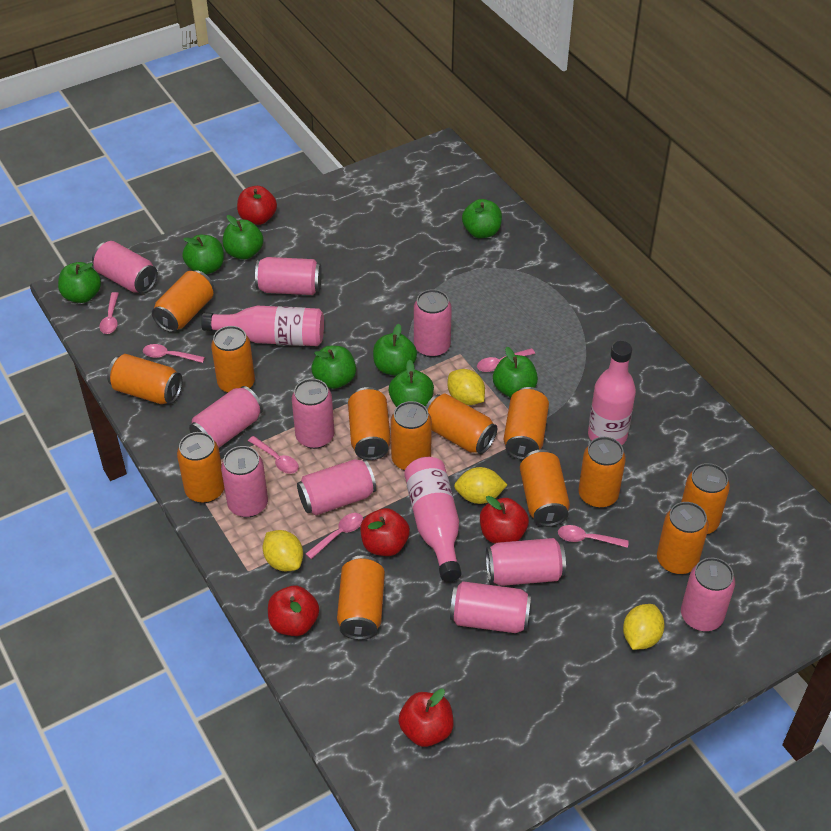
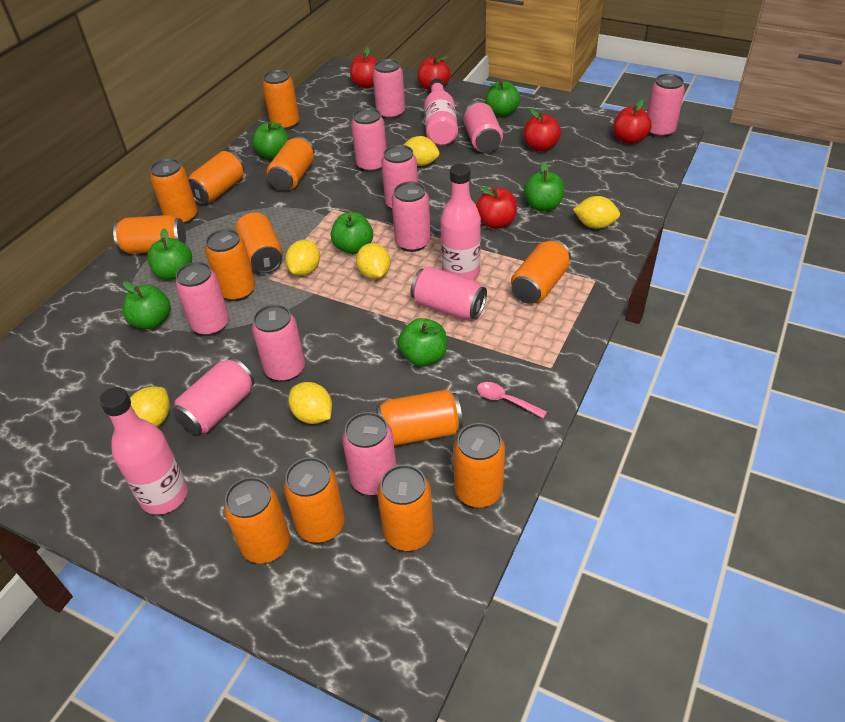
green apple: 8 -> 7
pink can: 10 -> 11
pink spoon: 6 -> 1
yellow lemon: 4 -> 6

